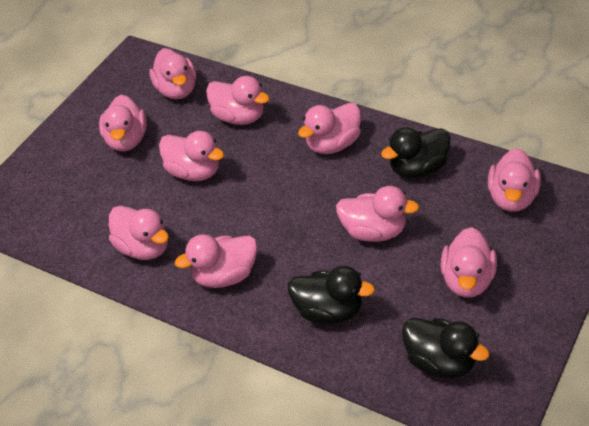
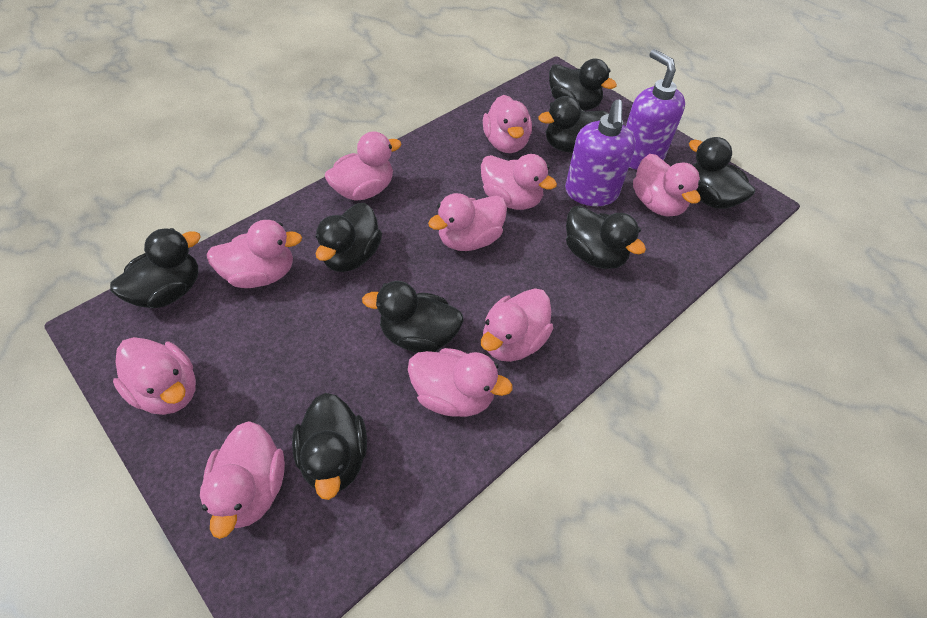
black duck: 3 -> 8
purple soap dispenser: 0 -> 2

